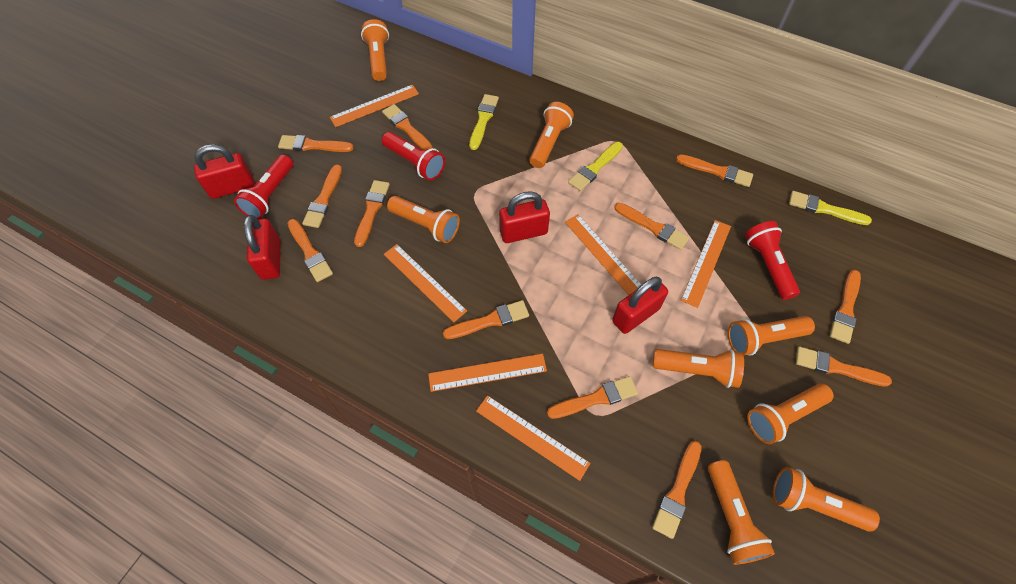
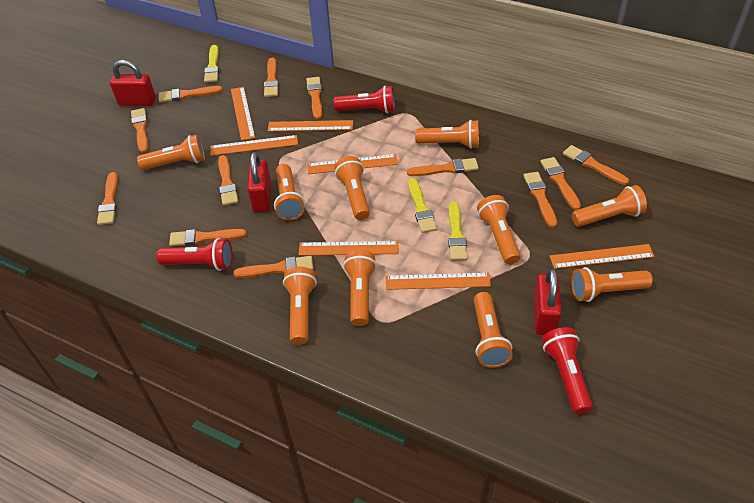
orange flashlight: 8 -> 10
orange ruler: 6 -> 7
red padlock: 4 -> 3

